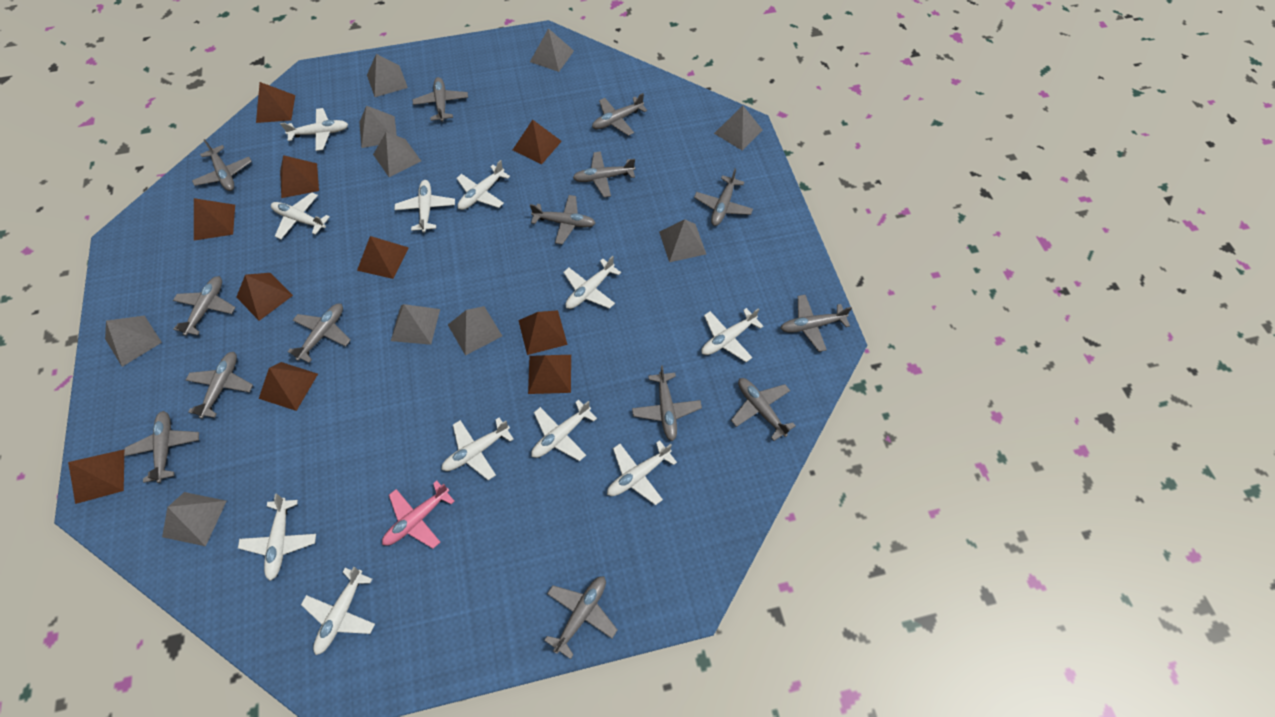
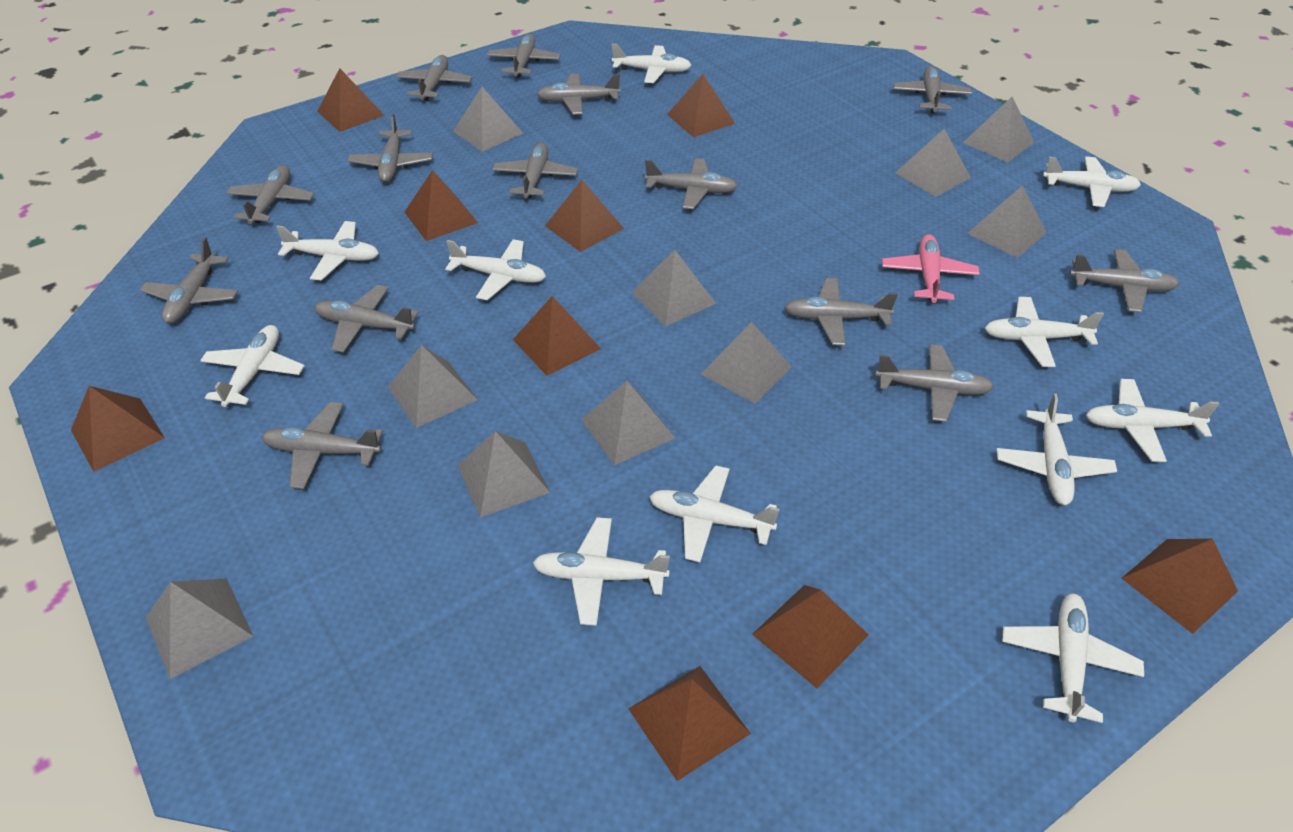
brown pyramid: 10 -> 9

